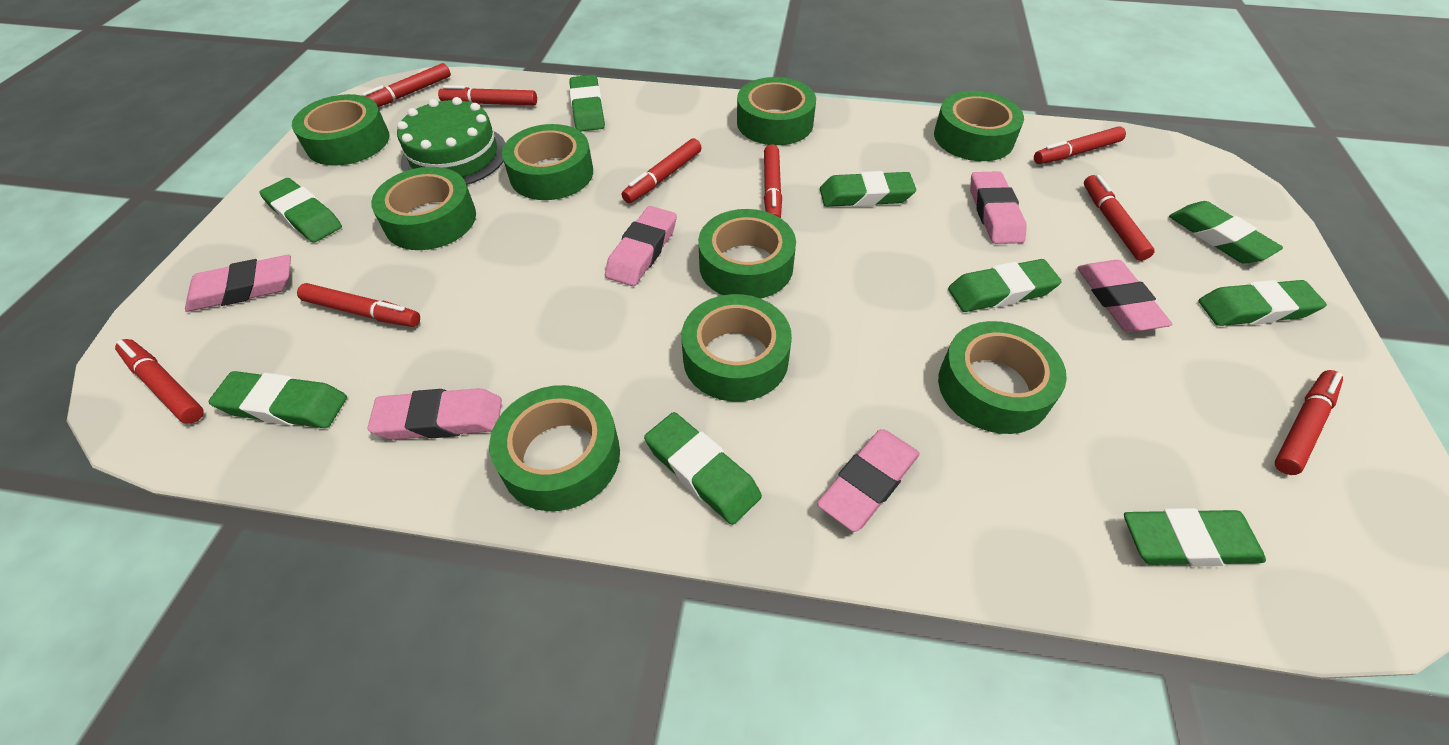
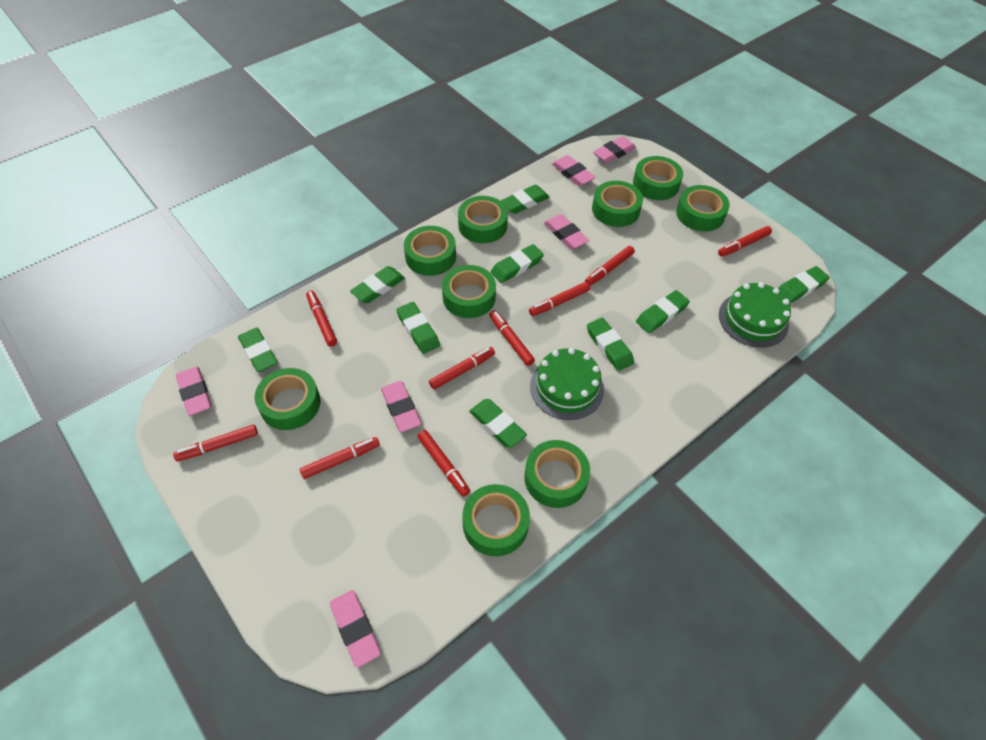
green cake: 1 -> 2

